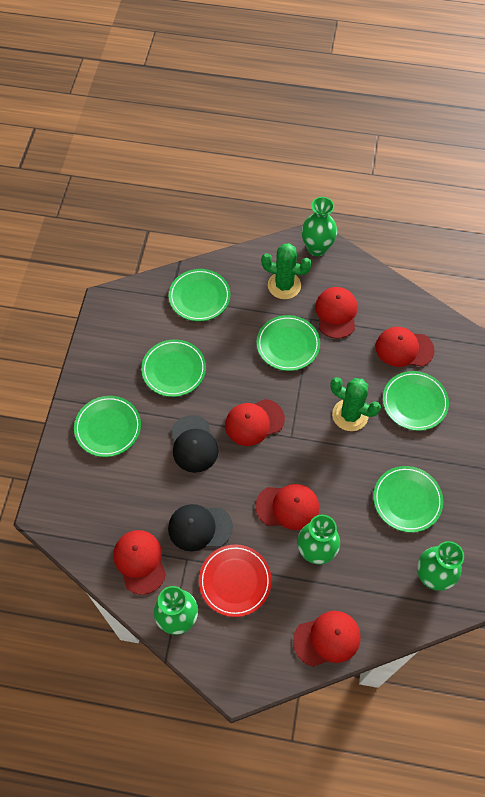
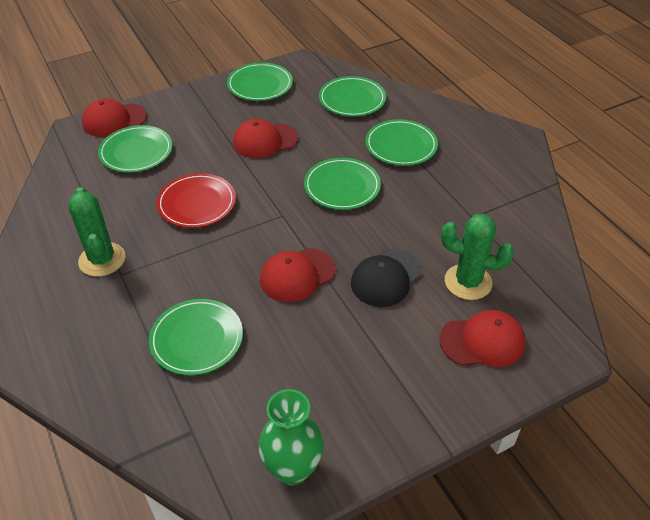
black cap: 2 -> 1
green vase: 4 -> 1
red cap: 6 -> 4

